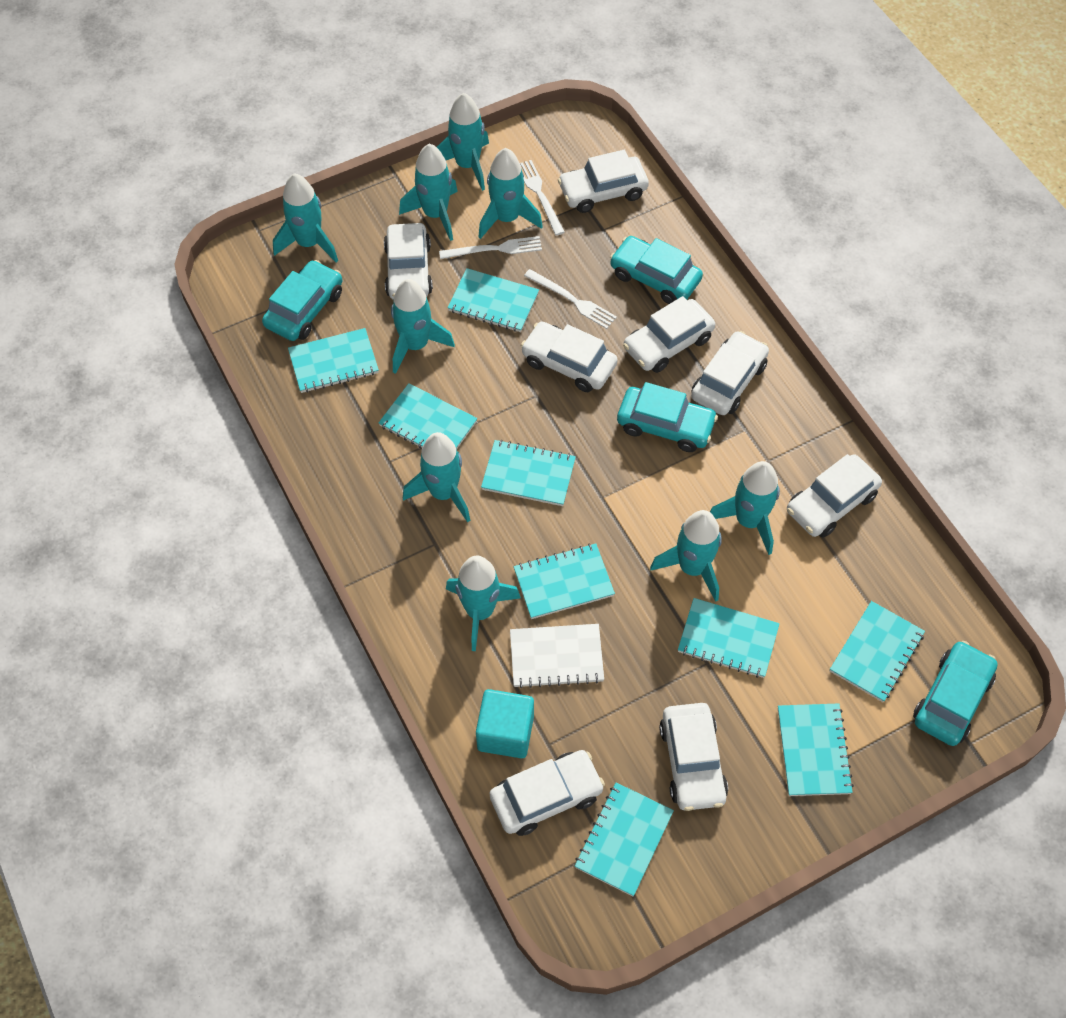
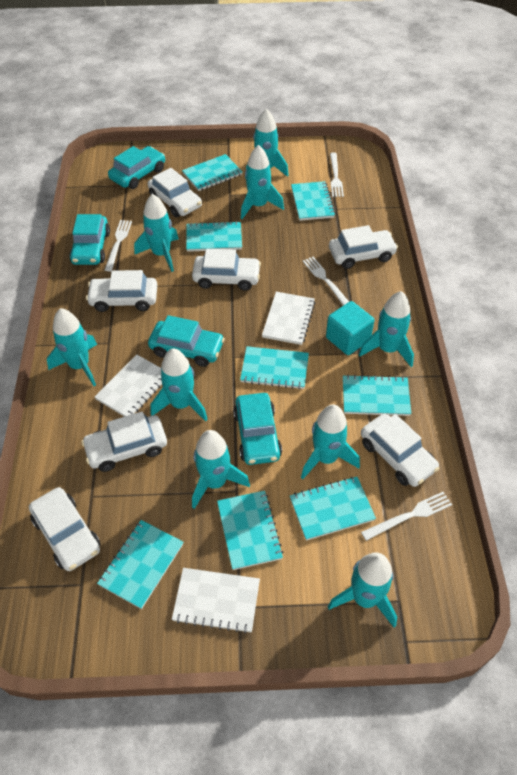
turquoise notebook: 9 -> 8
white car: 8 -> 7
white fork: 3 -> 4
white notebook: 1 -> 3

